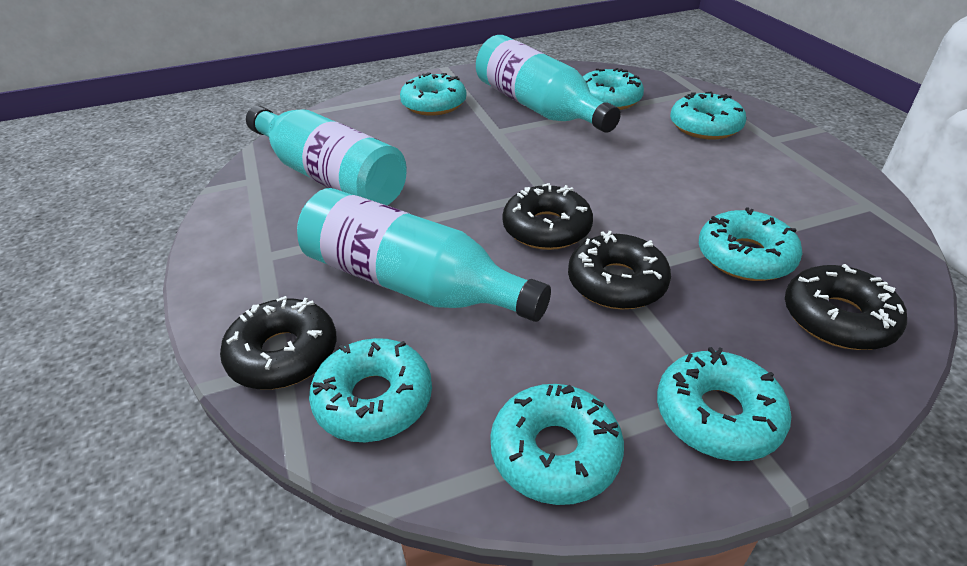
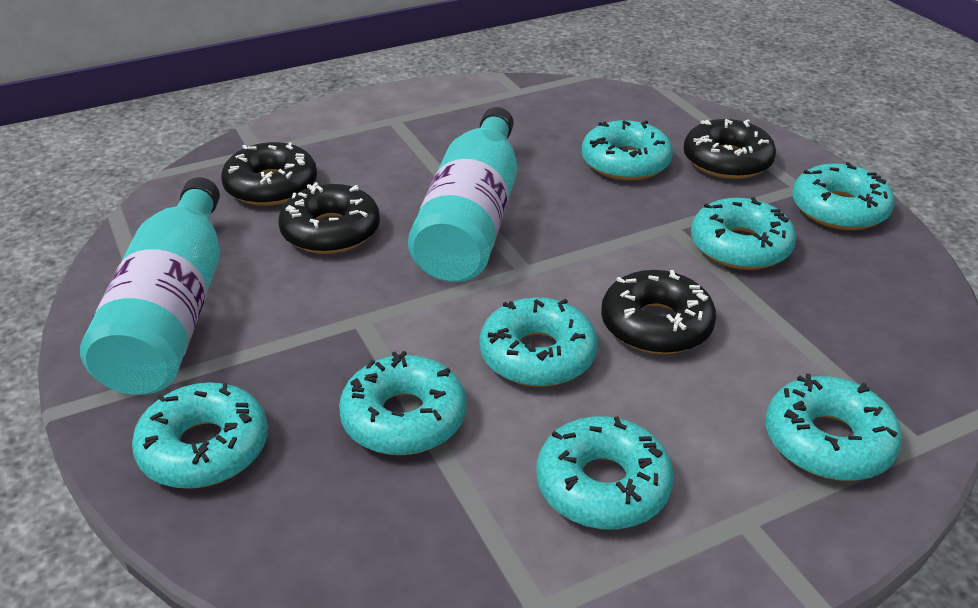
turquoise bottle: 3 -> 2
turquoise donut: 7 -> 8

